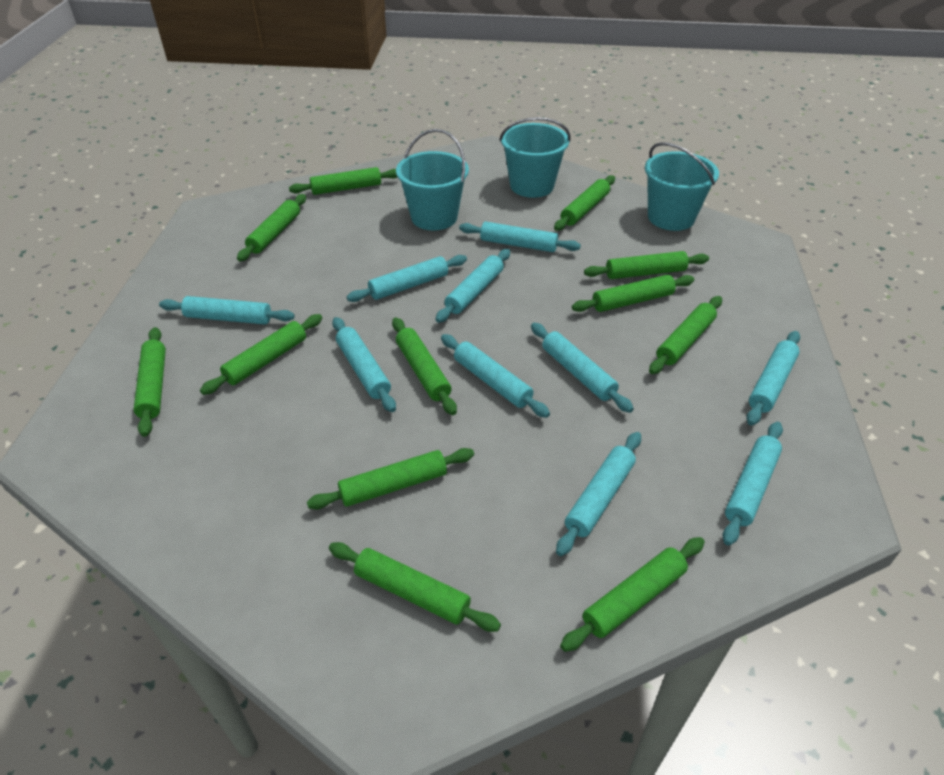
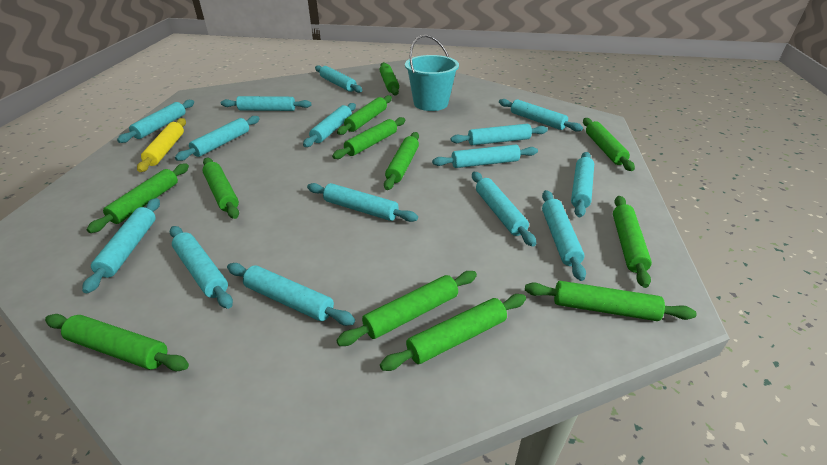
turquoise bucket: 3 -> 1
turquoise rolling pin: 10 -> 15
yellow rolling pin: 0 -> 1

